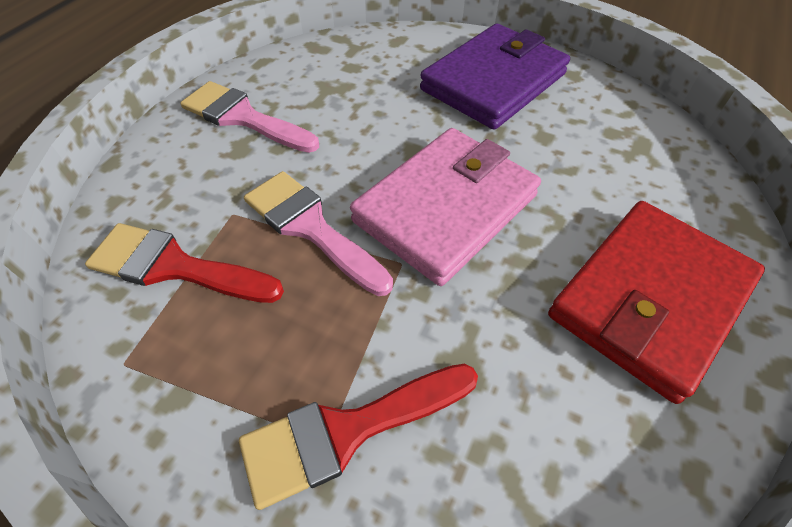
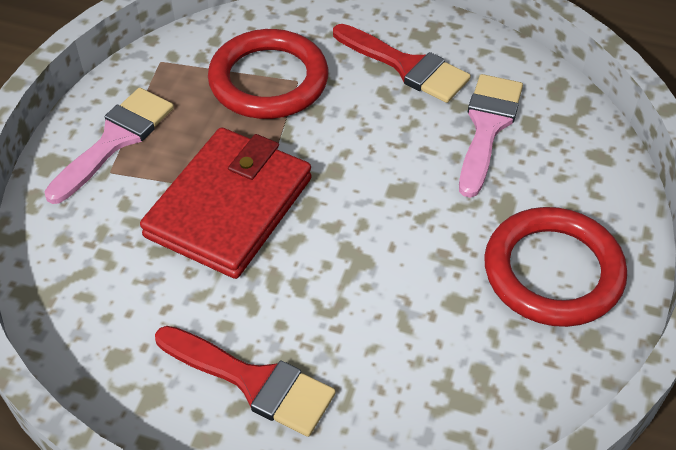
pink wallet: 1 -> 0
purple wallet: 1 -> 0
red ring: 0 -> 2

